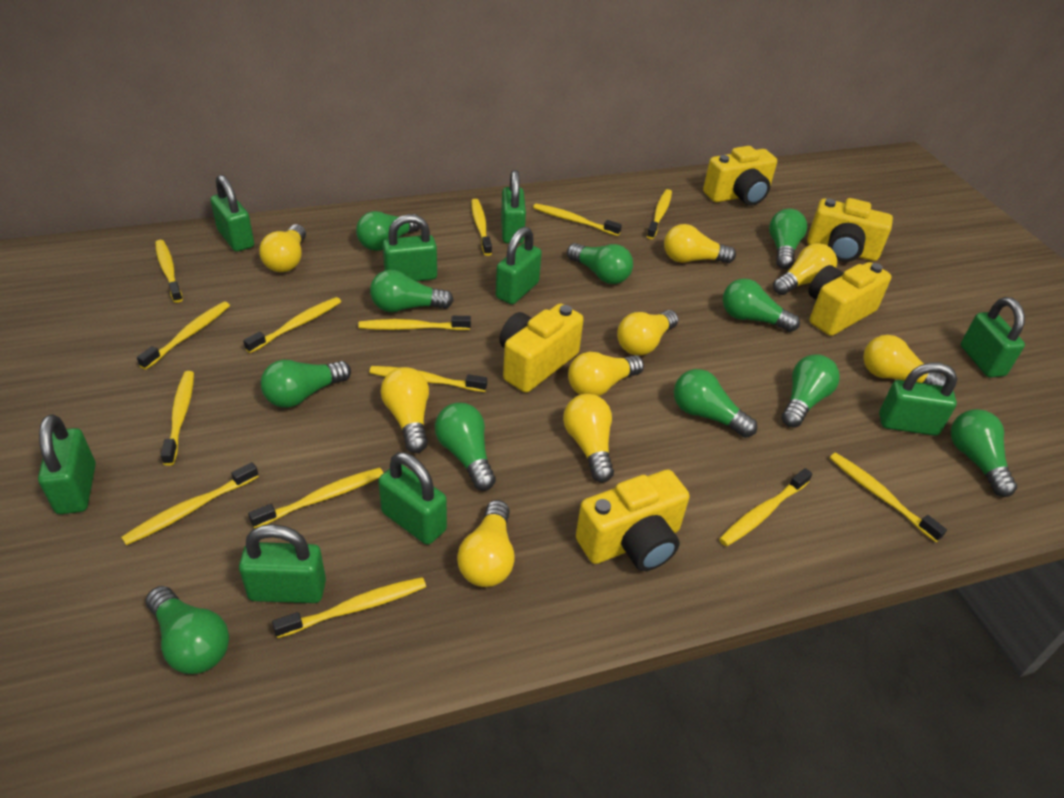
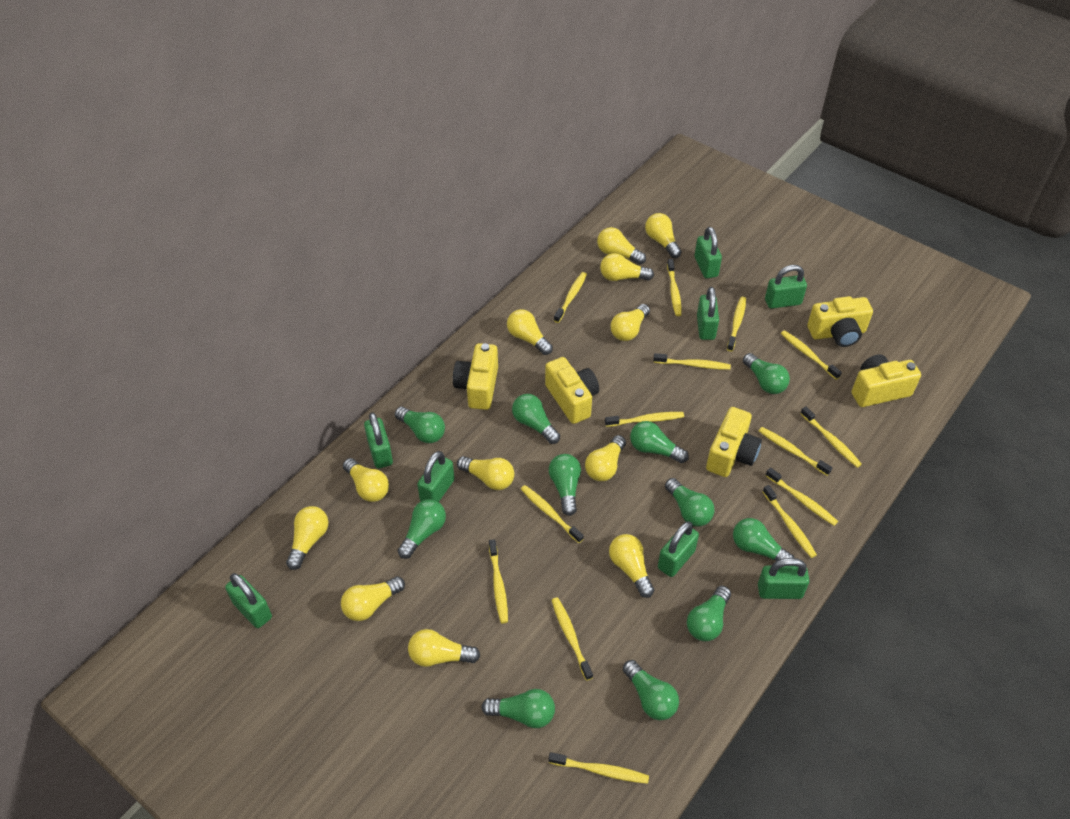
green padlock: 9 -> 8
yellow light bulb: 9 -> 12

